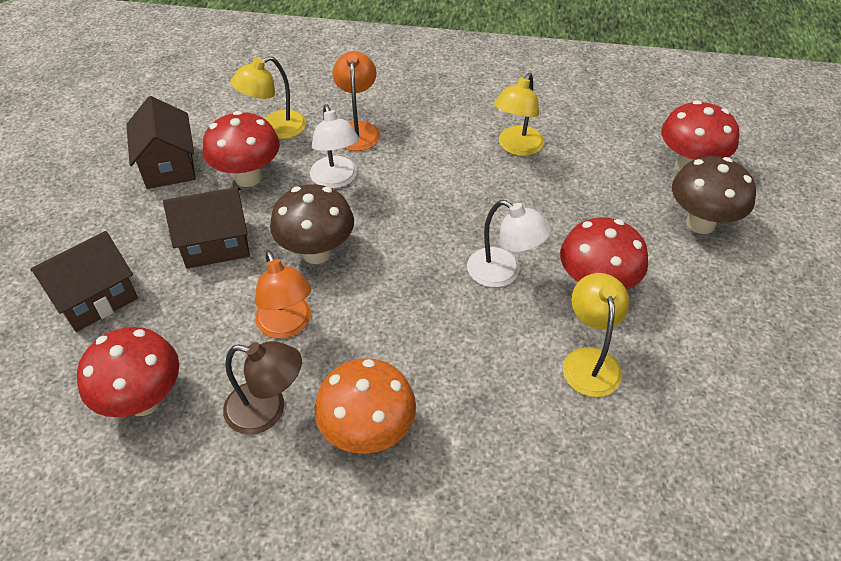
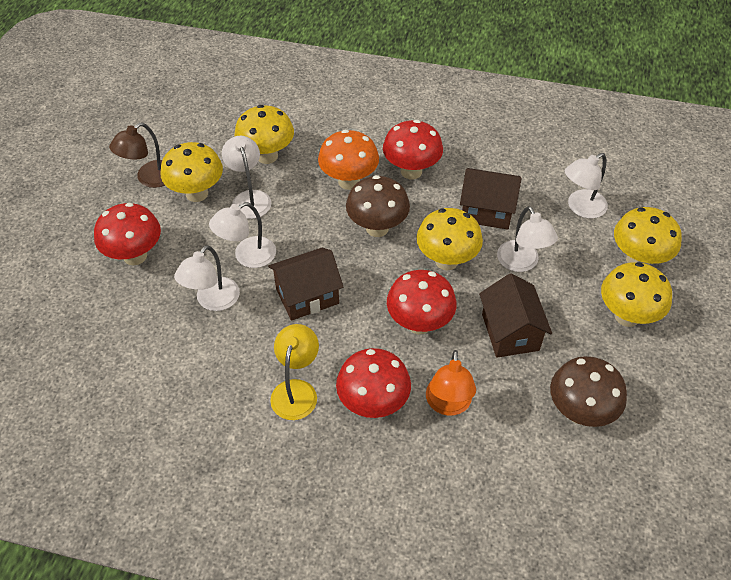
orange lamp: 2 -> 1
white lamp: 2 -> 5
yellow lamp: 3 -> 1
yellow mushroom: 0 -> 5

